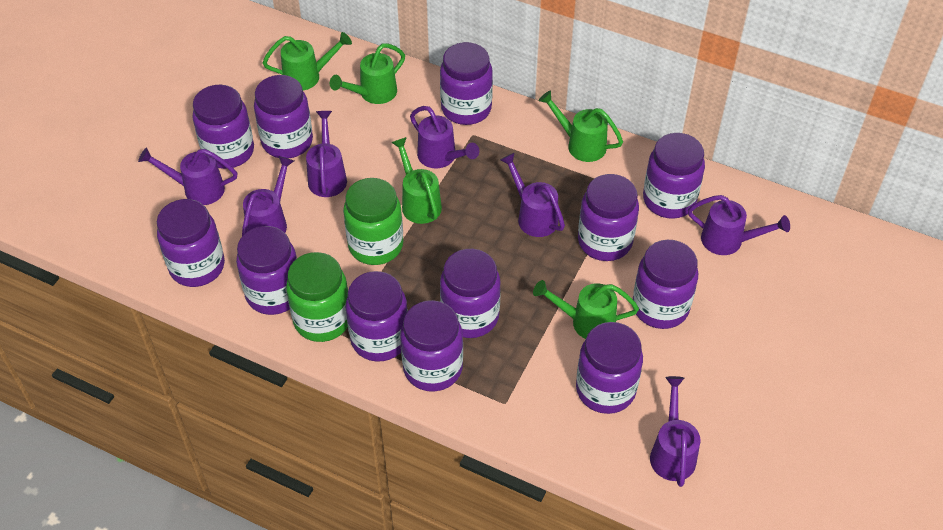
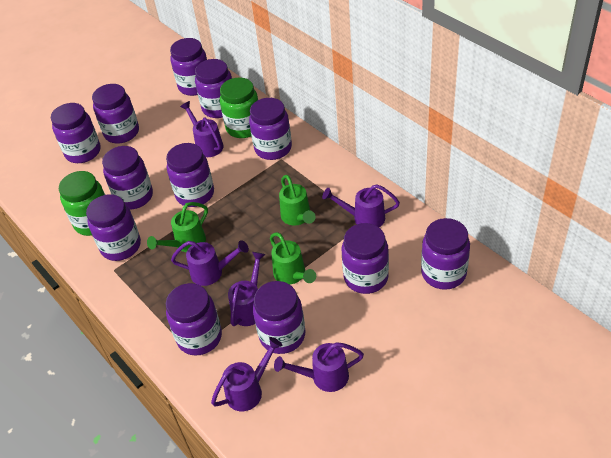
green watering can: 5 -> 3
purple watering can: 7 -> 6

